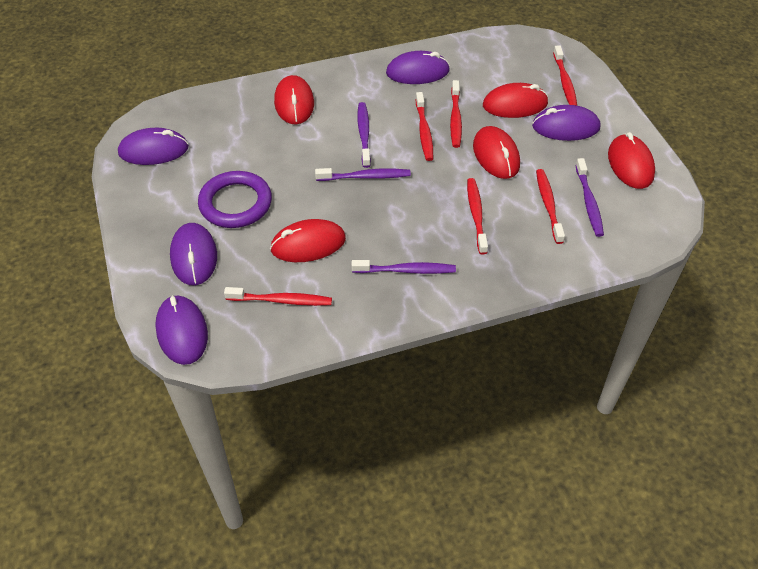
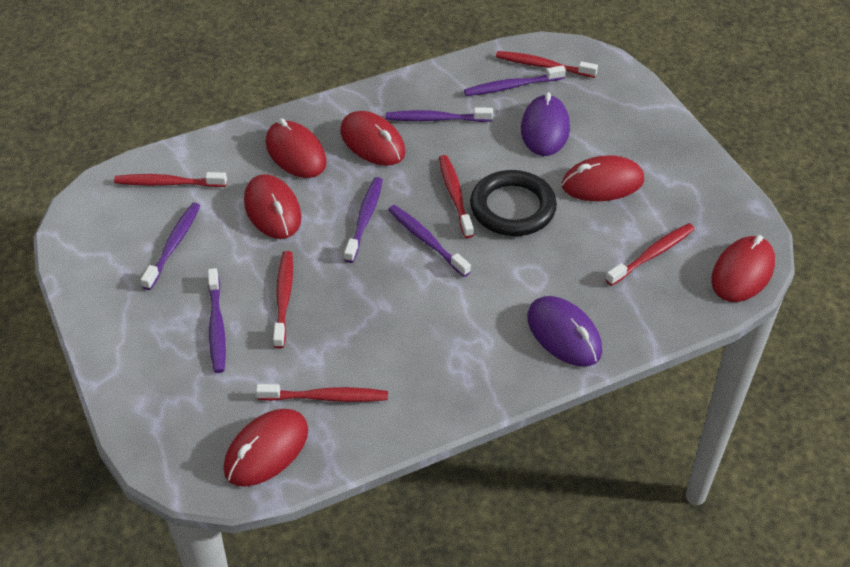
black ring: 0 -> 1
purple mouse: 5 -> 2
purple ring: 1 -> 0
purple toothbrush: 4 -> 6
red mouse: 5 -> 6

